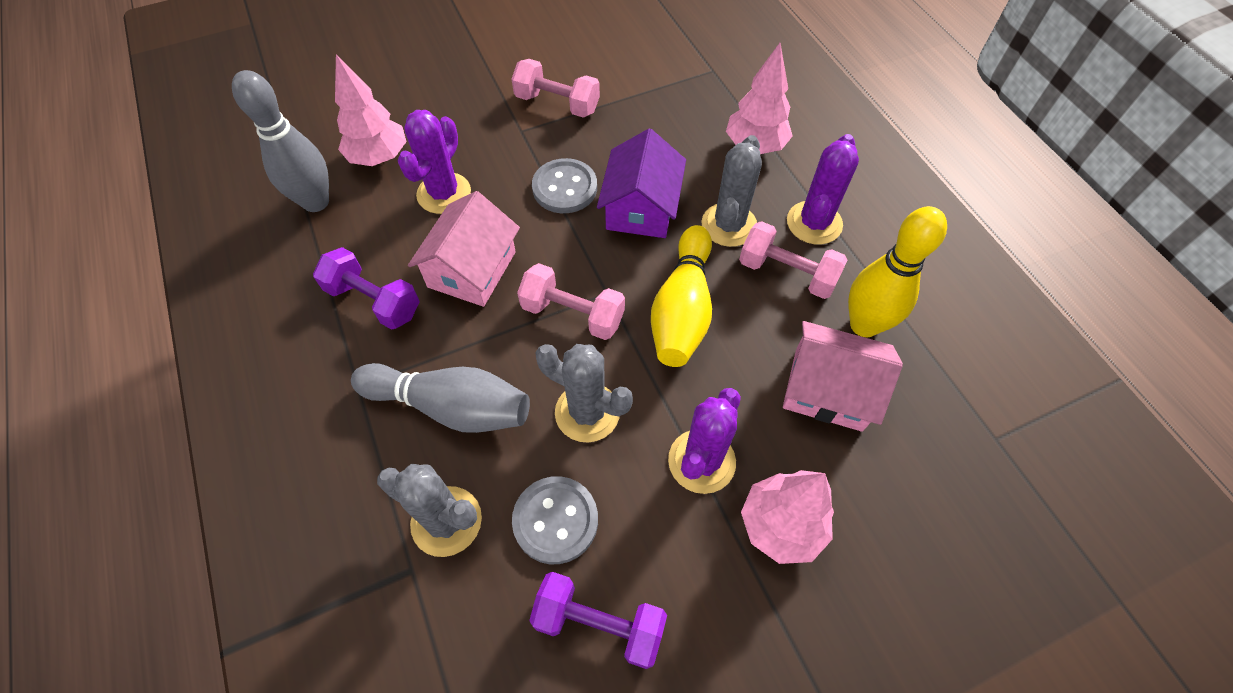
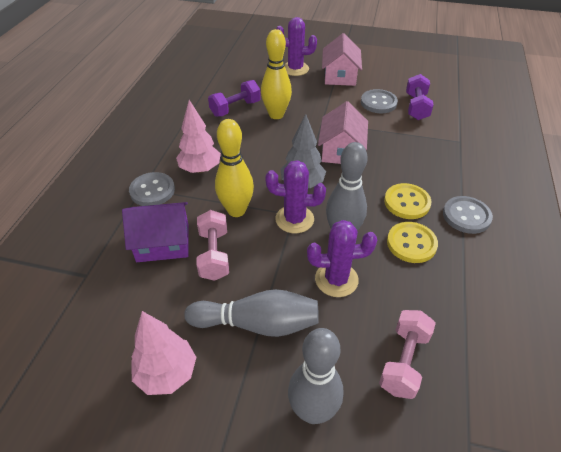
grey bowling pin: 2 -> 3
grey button: 2 -> 3
grey cactus: 3 -> 0
grey tree: 0 -> 1
pink dumbbell: 3 -> 2
pink tree: 3 -> 2
yellow button: 0 -> 2

